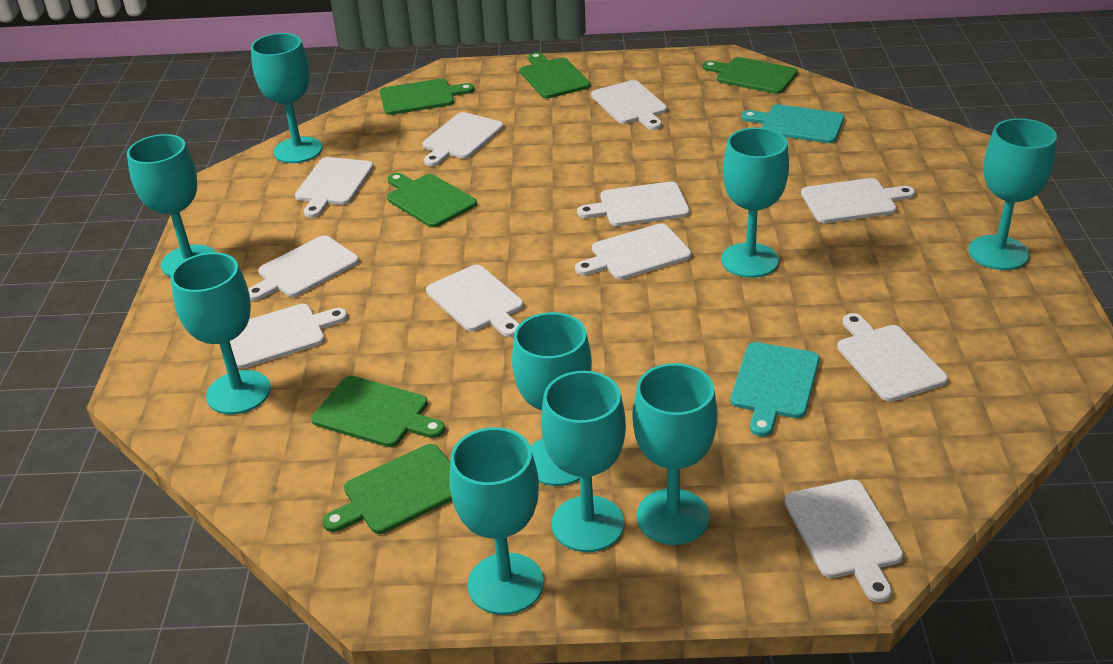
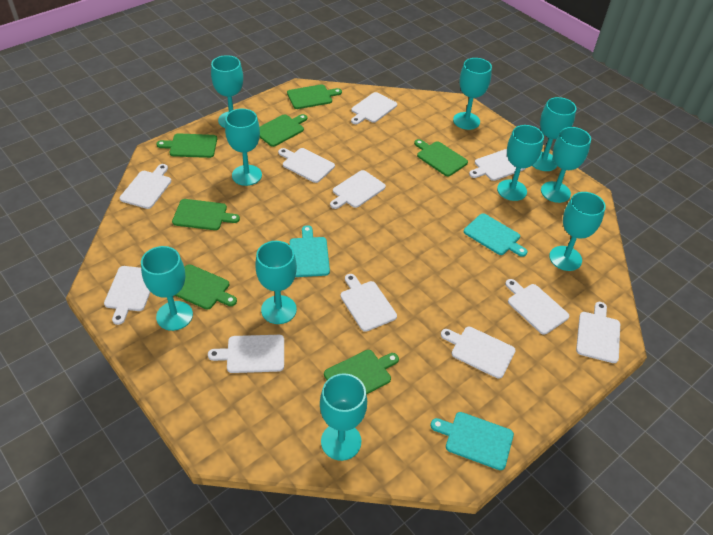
green cutting board: 6 -> 7
turquoise cutting board: 2 -> 3
turquoise goblet: 9 -> 10

